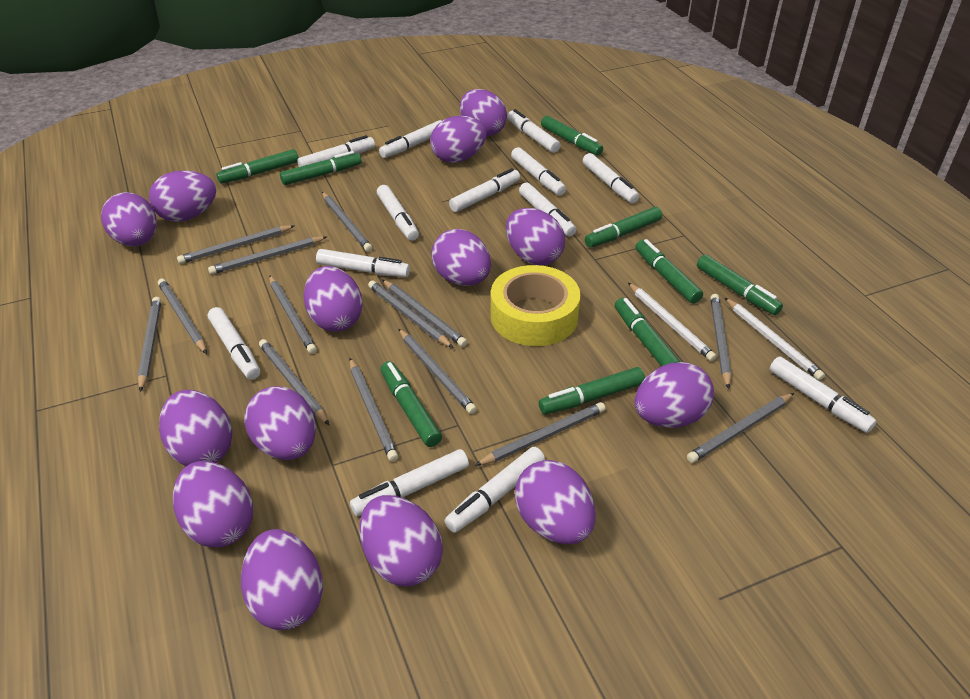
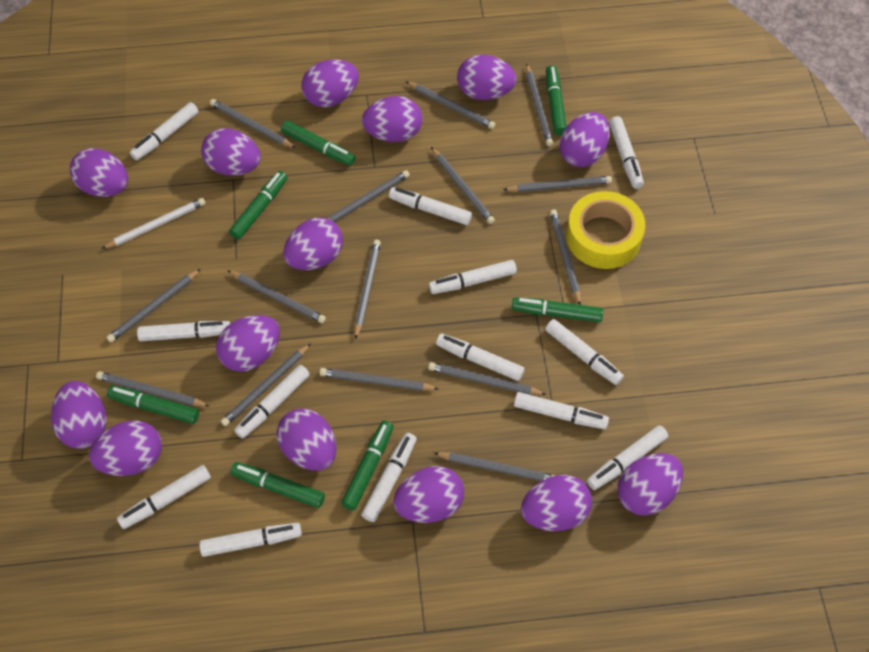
green marker: 9 -> 7
grey pencil: 14 -> 15
white pencil: 2 -> 1

